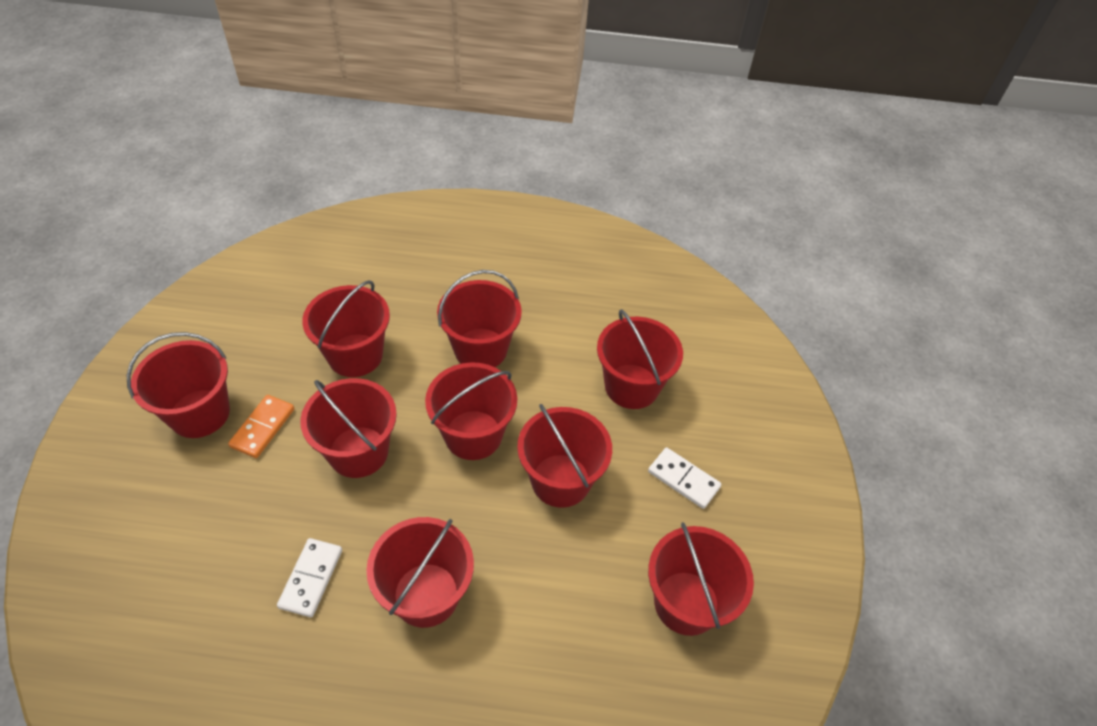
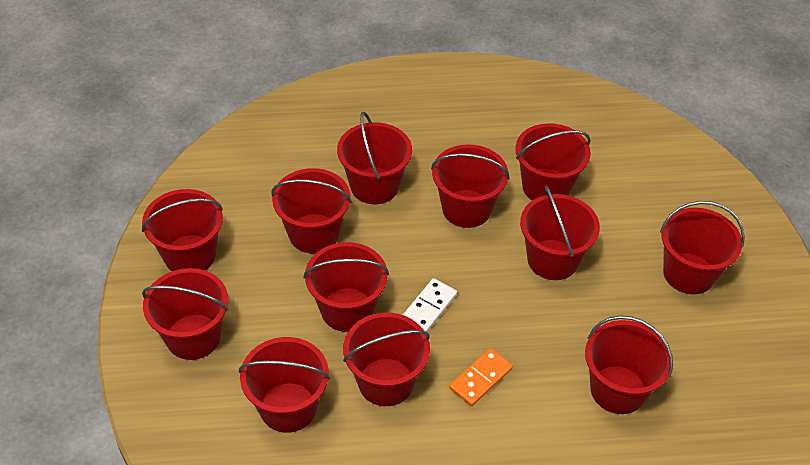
red bucket: 9 -> 12
white domino: 2 -> 1

